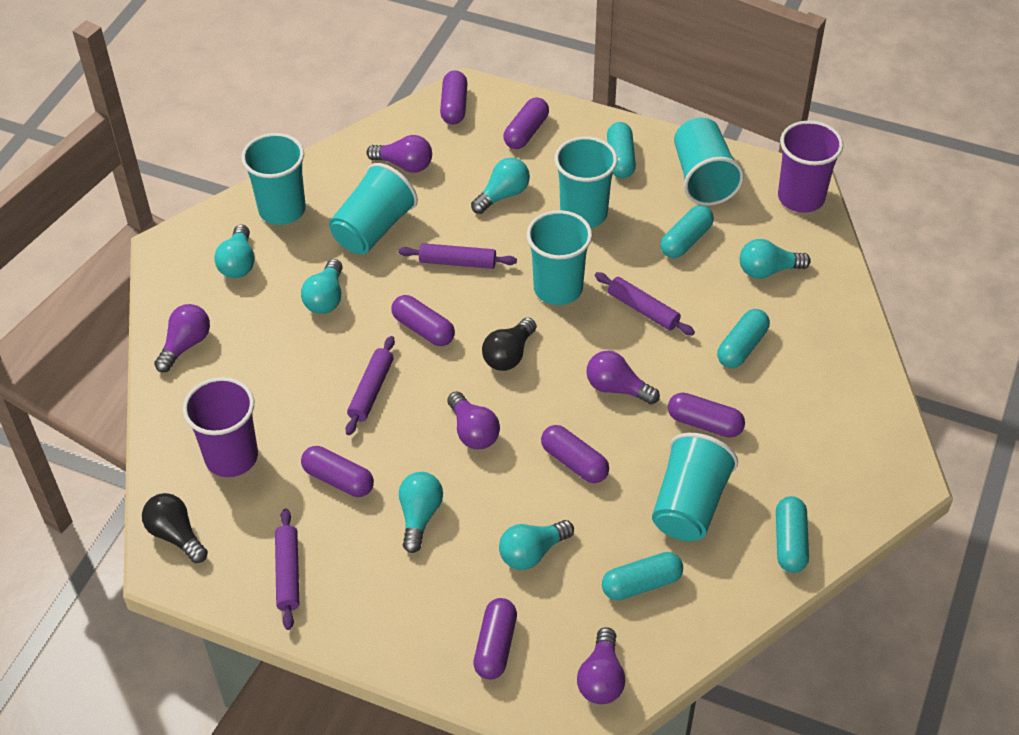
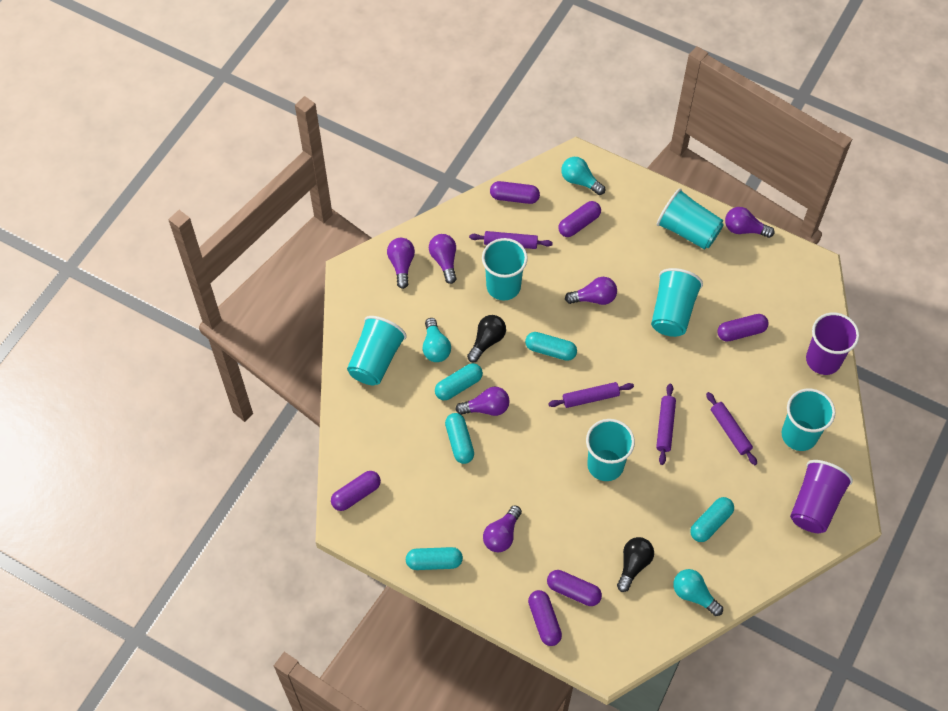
purple capsule: 7 -> 6
purple light bulb: 5 -> 6
turquoise light bulb: 6 -> 3

